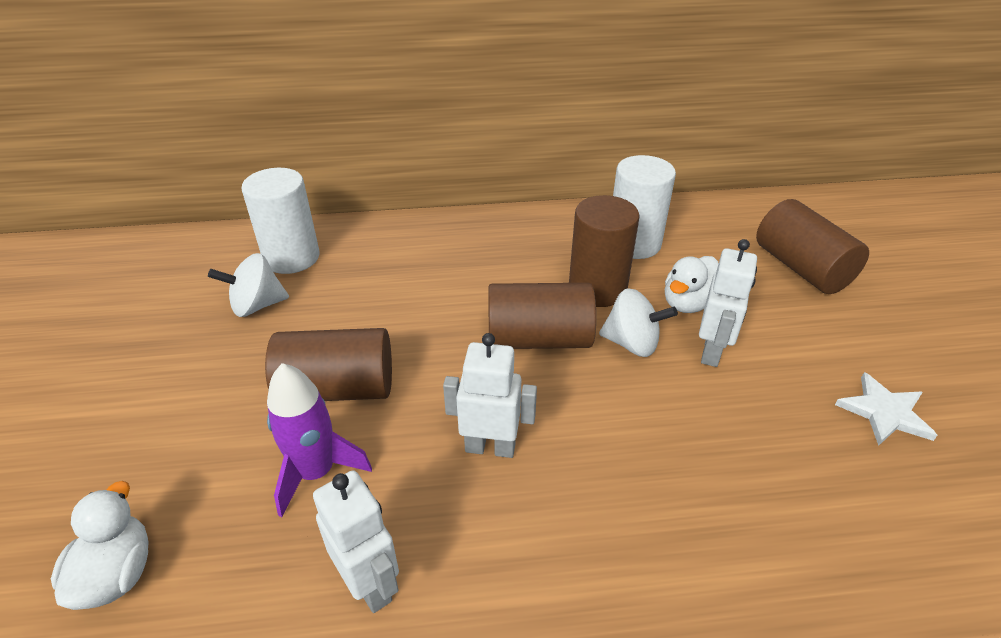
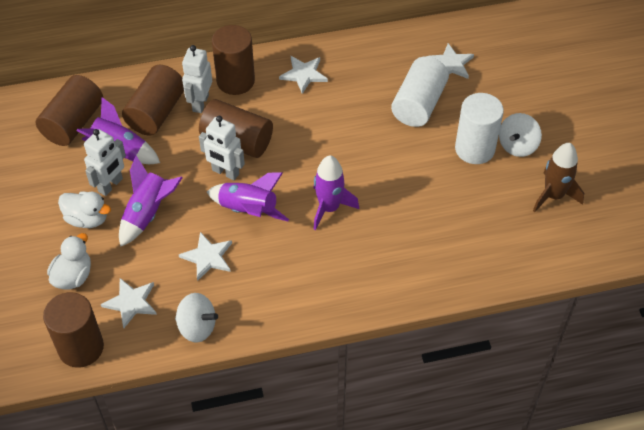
brown cylinder: 4 -> 5
brown rocket: 0 -> 1
purple rocket: 1 -> 4
white star: 1 -> 4

